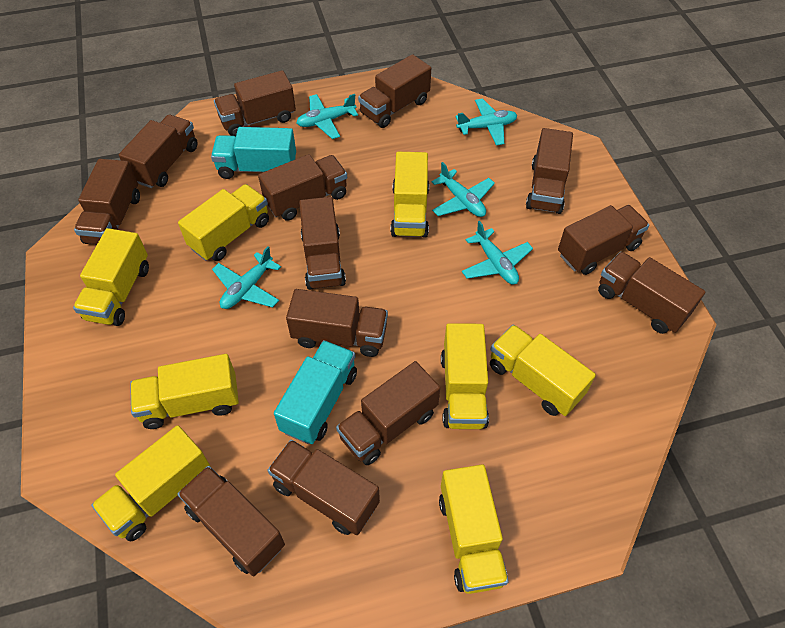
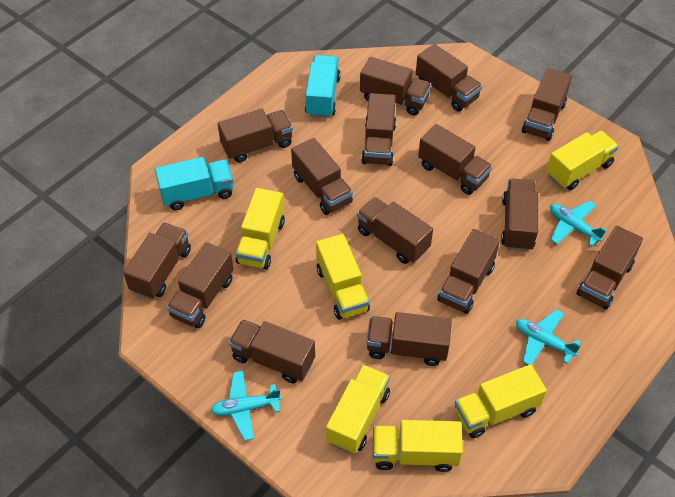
brown truck: 13 -> 15
turquoise plane: 5 -> 3
yellow truck: 8 -> 6

